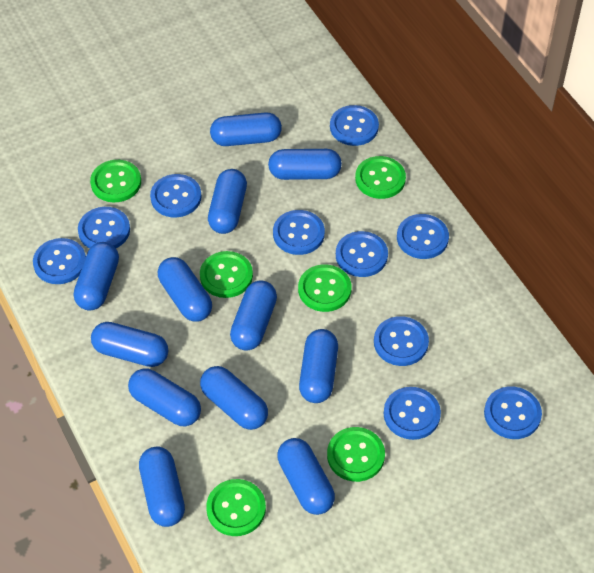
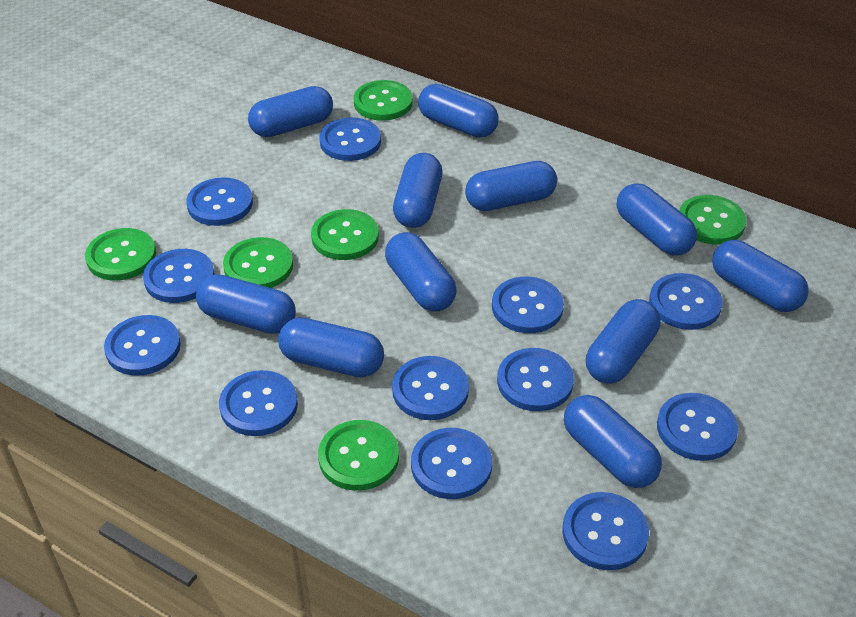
blue button: 10 -> 12
blue capsule: 12 -> 11

